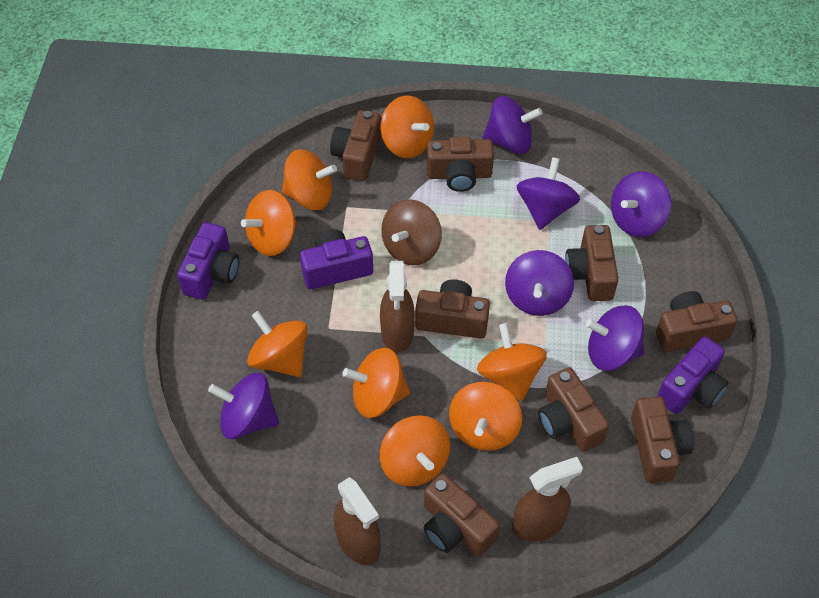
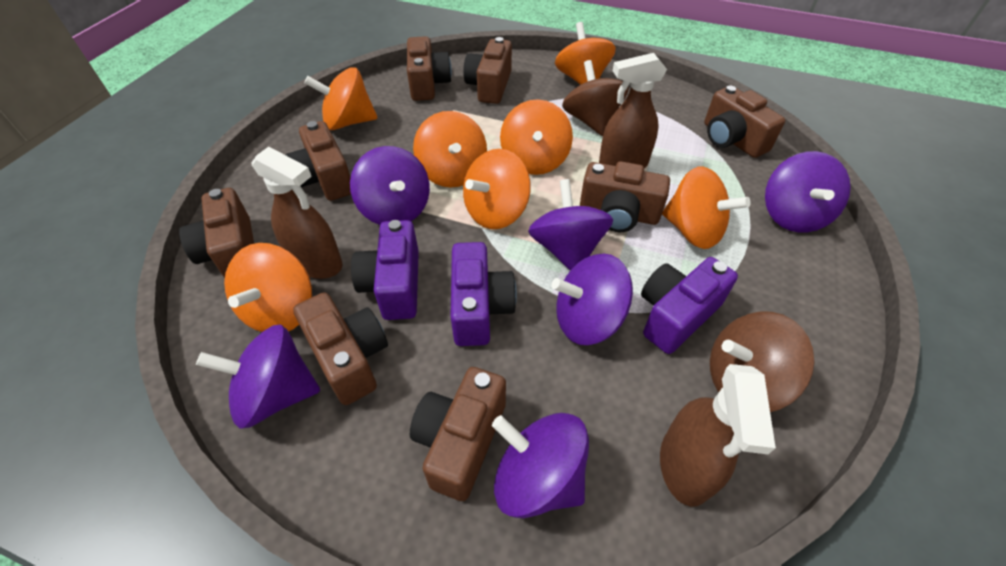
brown spinning top: 1 -> 2
orange spinning top: 8 -> 7

